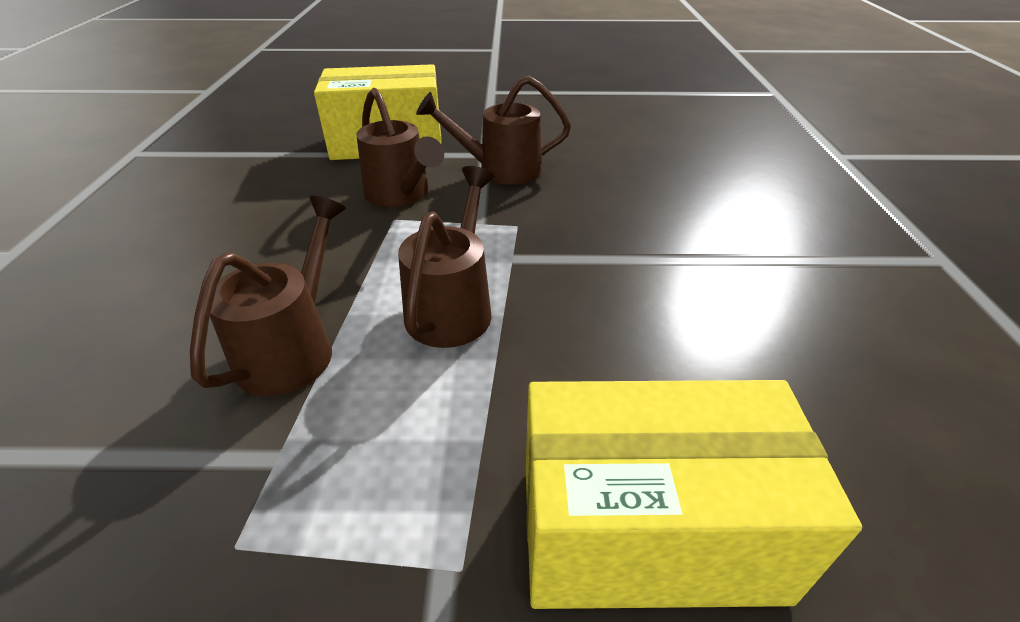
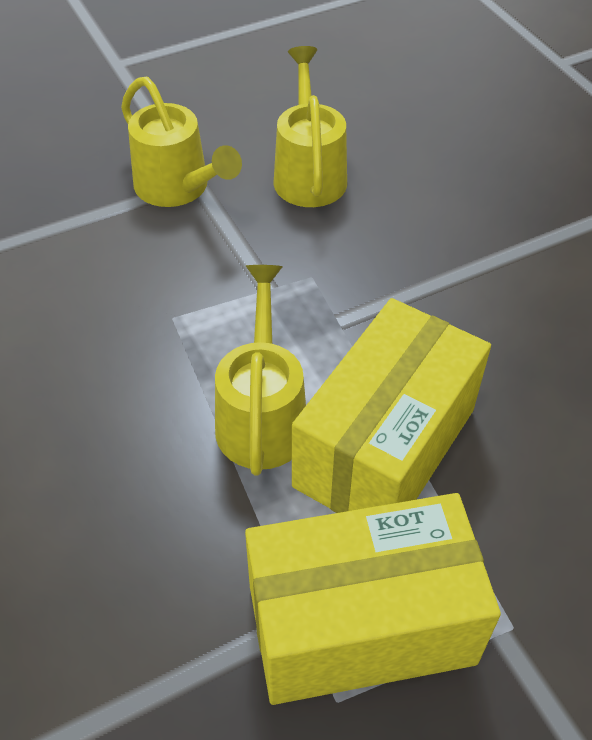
brown watering can: 4 -> 0
yellow watering can: 0 -> 3

